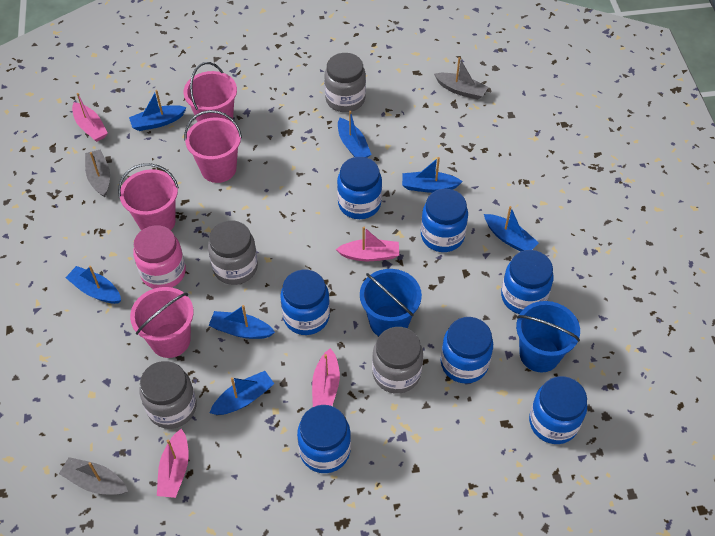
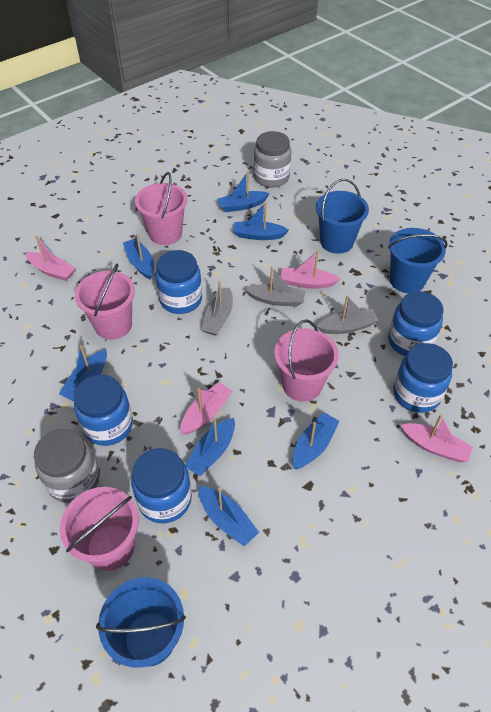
blue bucket: 2 -> 3
blue jar: 7 -> 5
grey jar: 4 -> 2
pink jar: 1 -> 0

